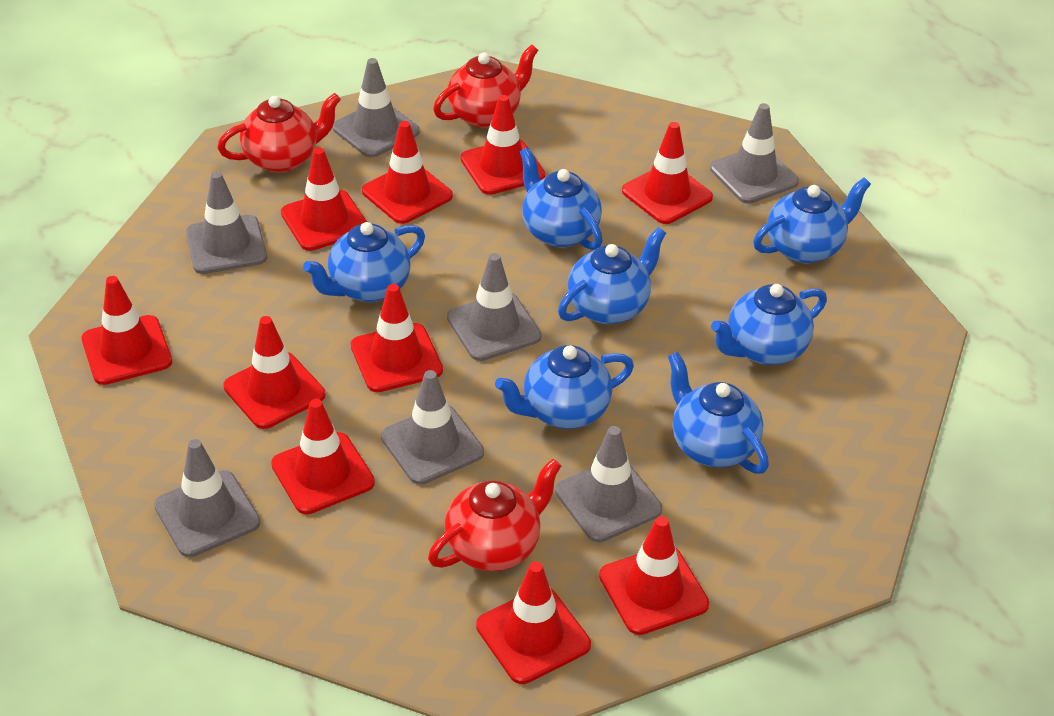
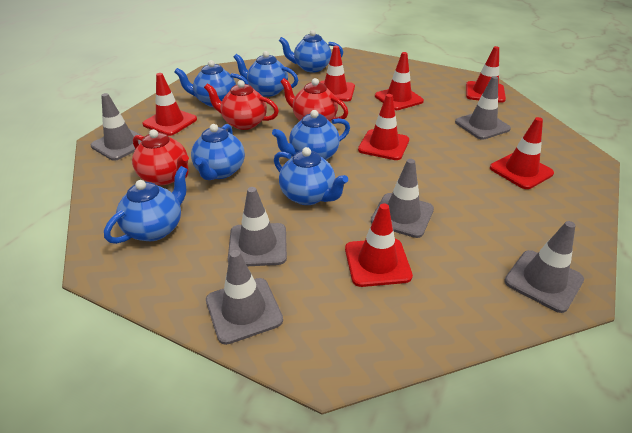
grey traffic cone: 7 -> 6
red traffic cone: 10 -> 7

